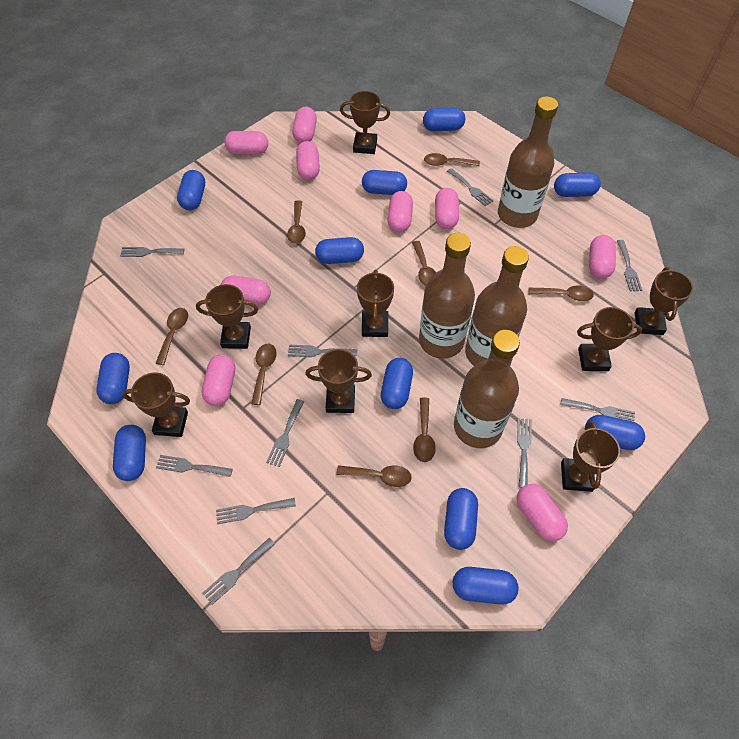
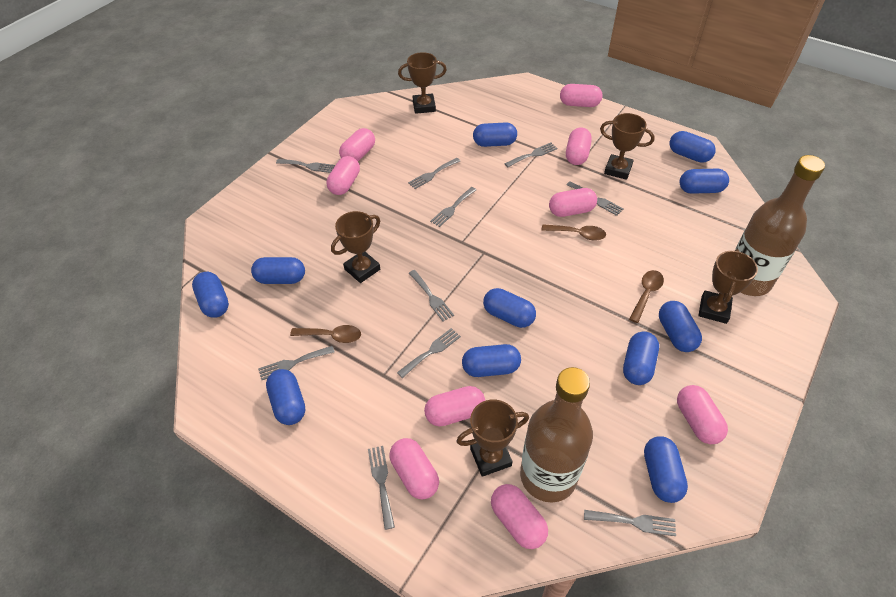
brown bottle: 4 -> 2
brown spoon: 8 -> 3
brown trophy: 8 -> 5

